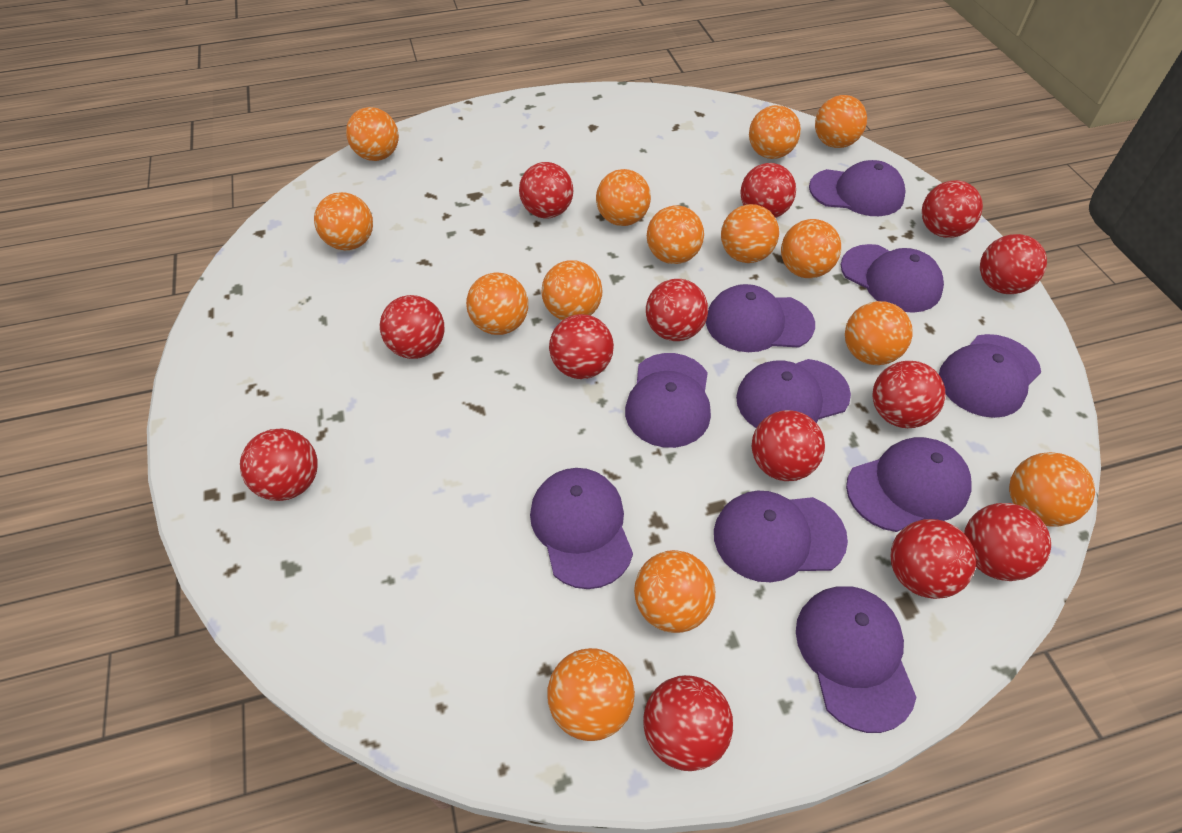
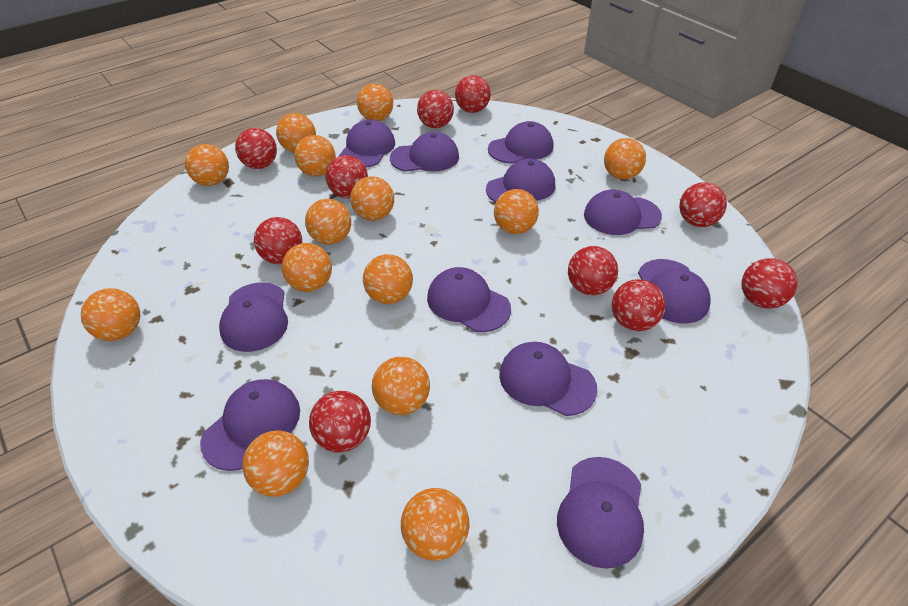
purple cap: 10 -> 11
red ball: 13 -> 10

